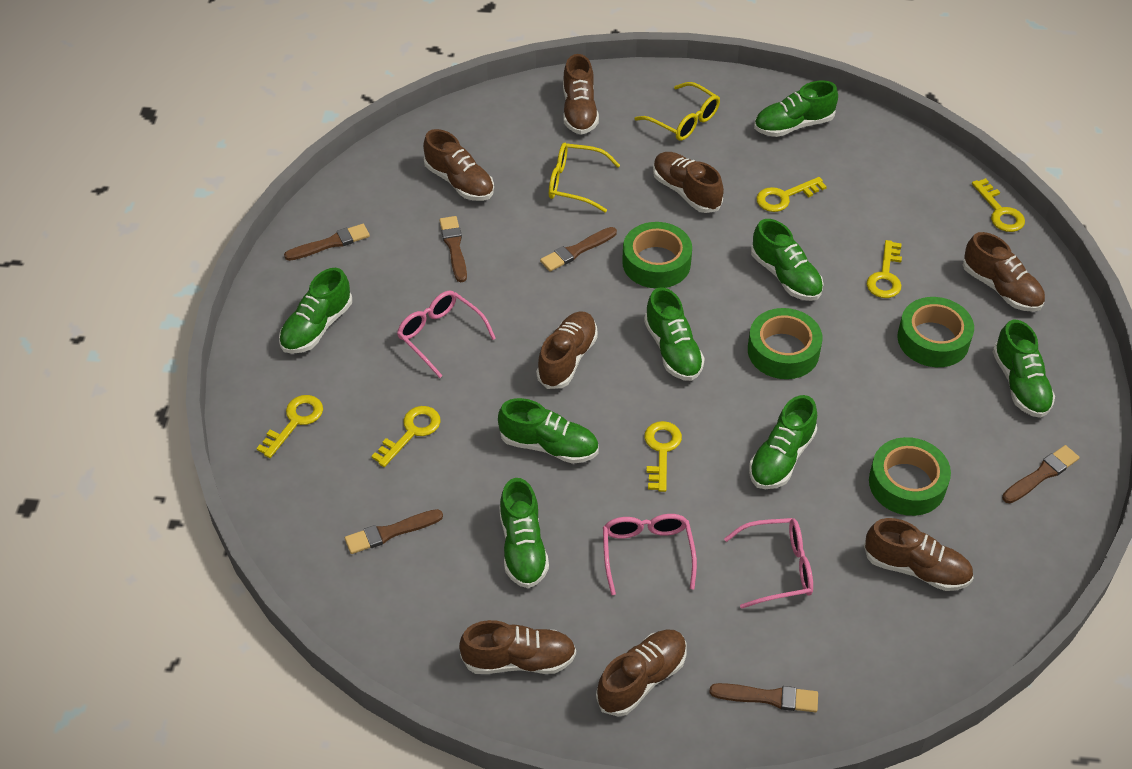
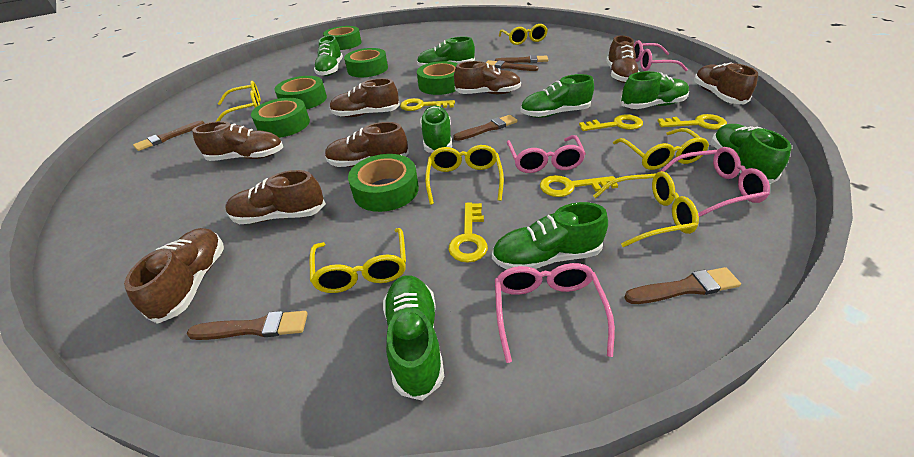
green tape: 4 -> 6
pink glasses: 3 -> 4
yellow glasses: 2 -> 6
yellow key: 6 -> 5

